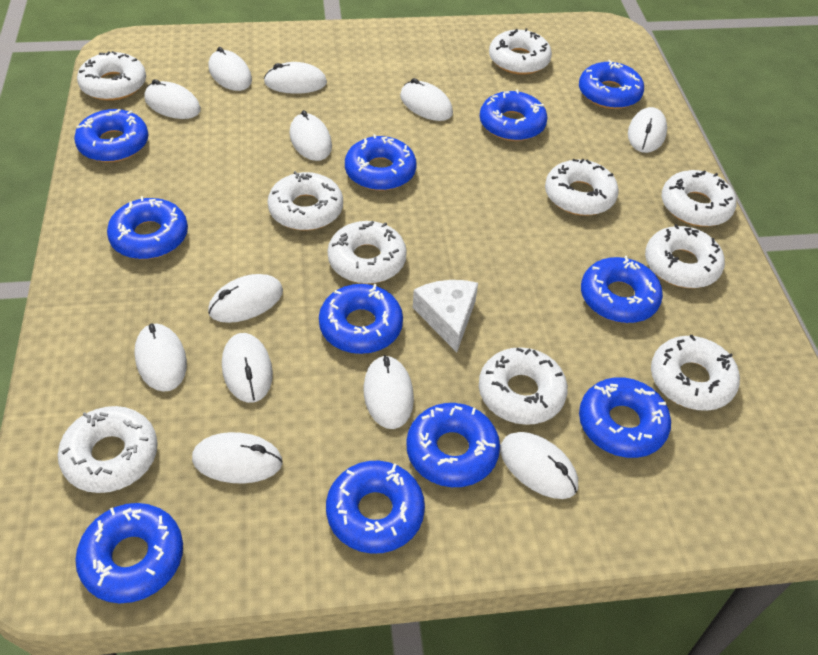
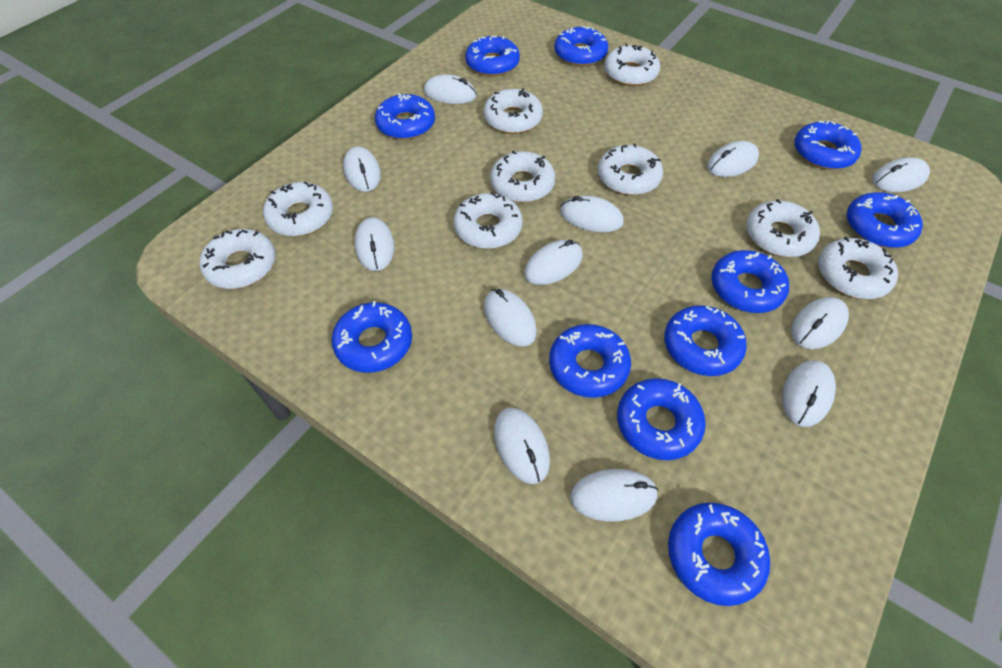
white cheese: 1 -> 0
white donut: 10 -> 9

